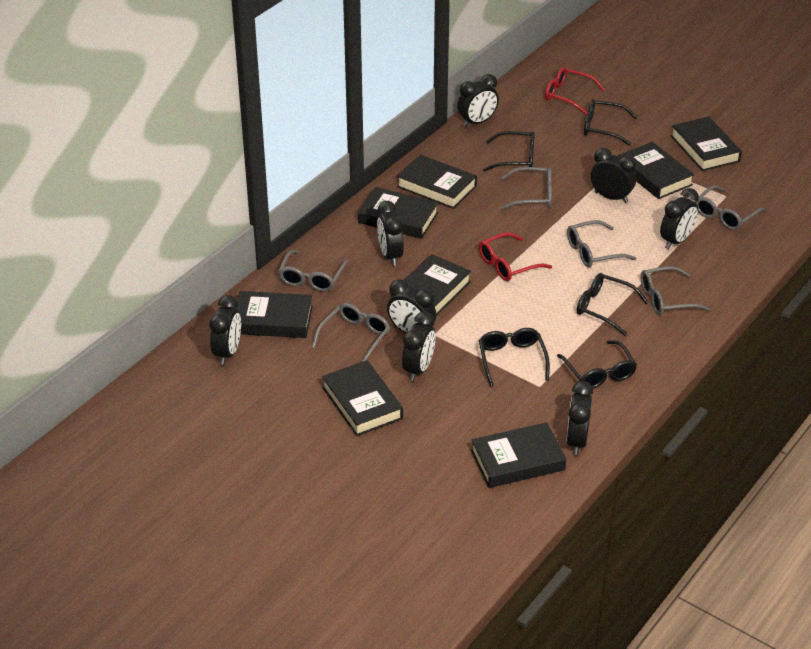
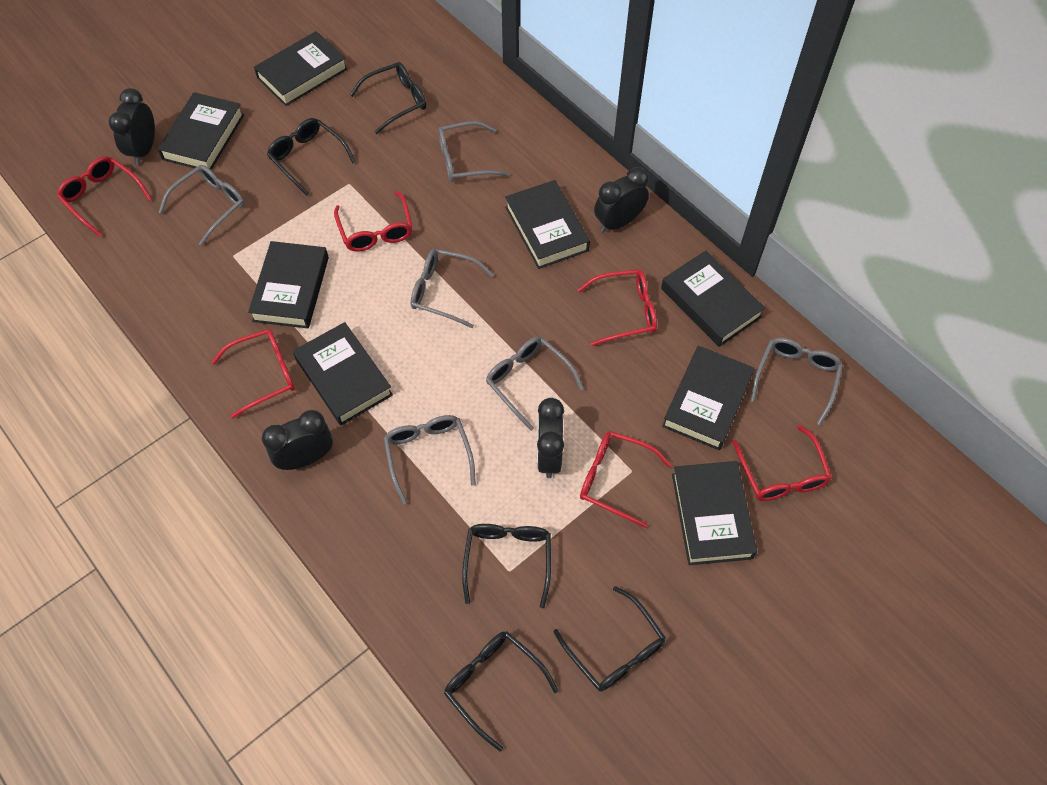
black clock: 8 -> 4
red glasses: 2 -> 6

